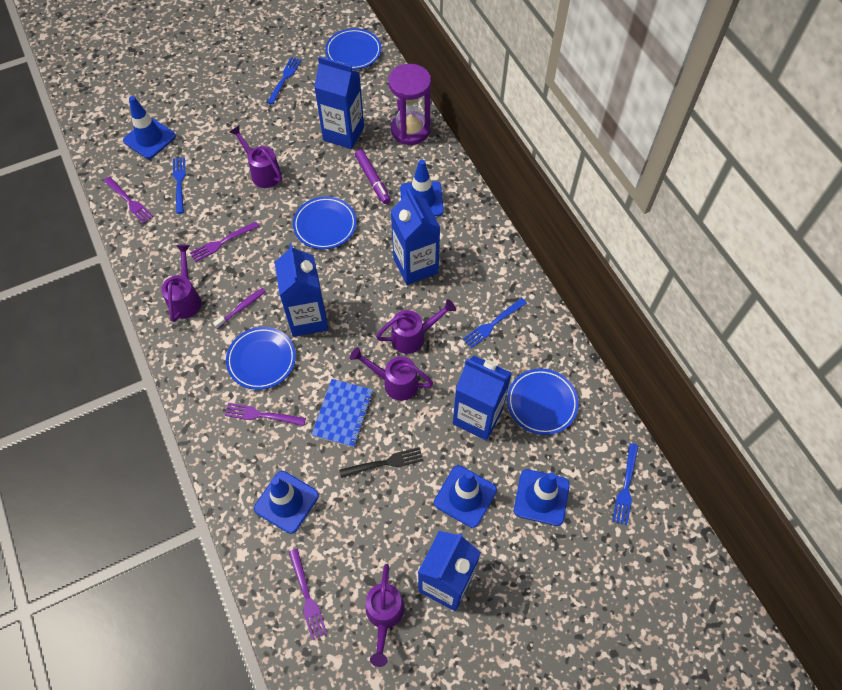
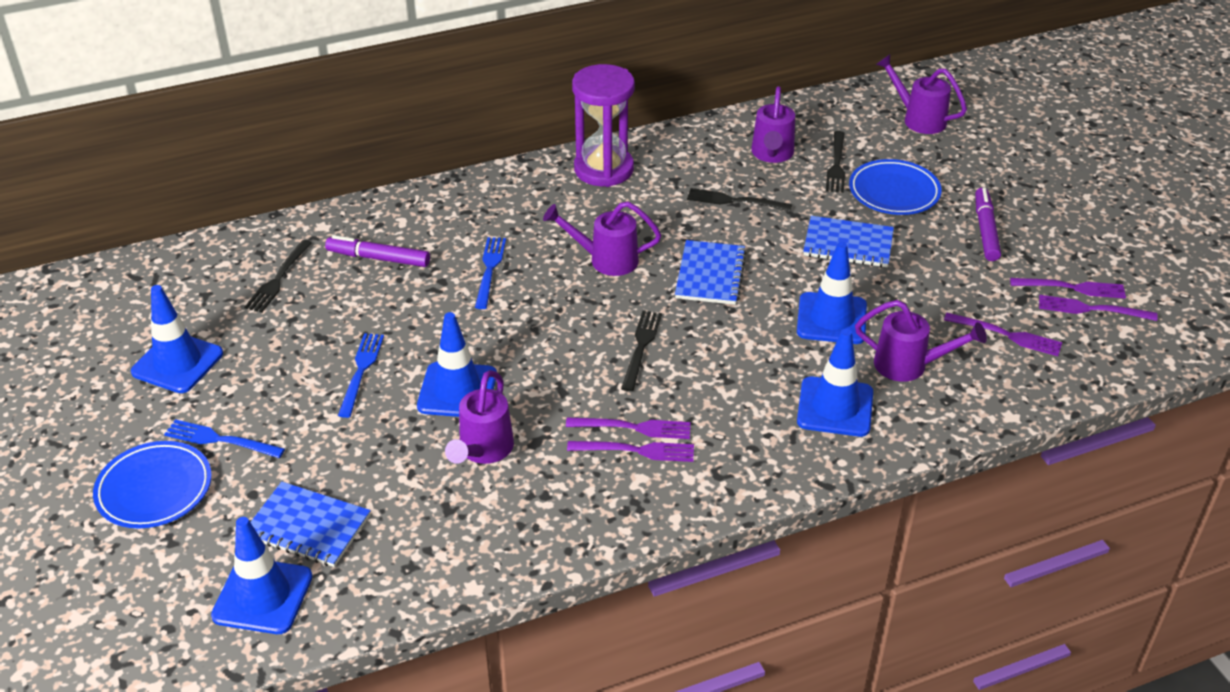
black fork: 1 -> 4
blue carton: 5 -> 0
blue fork: 4 -> 3
blue notebook: 1 -> 3
blue plate: 4 -> 2
purple fork: 4 -> 5
purple marker: 1 -> 2
purple toothbrush: 1 -> 0

